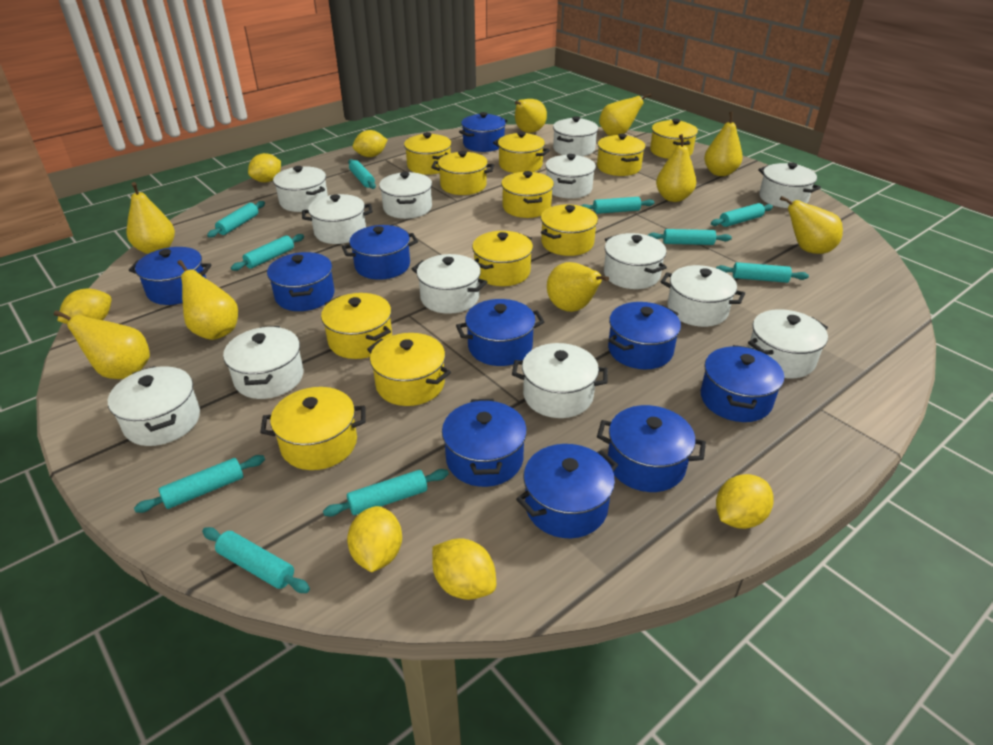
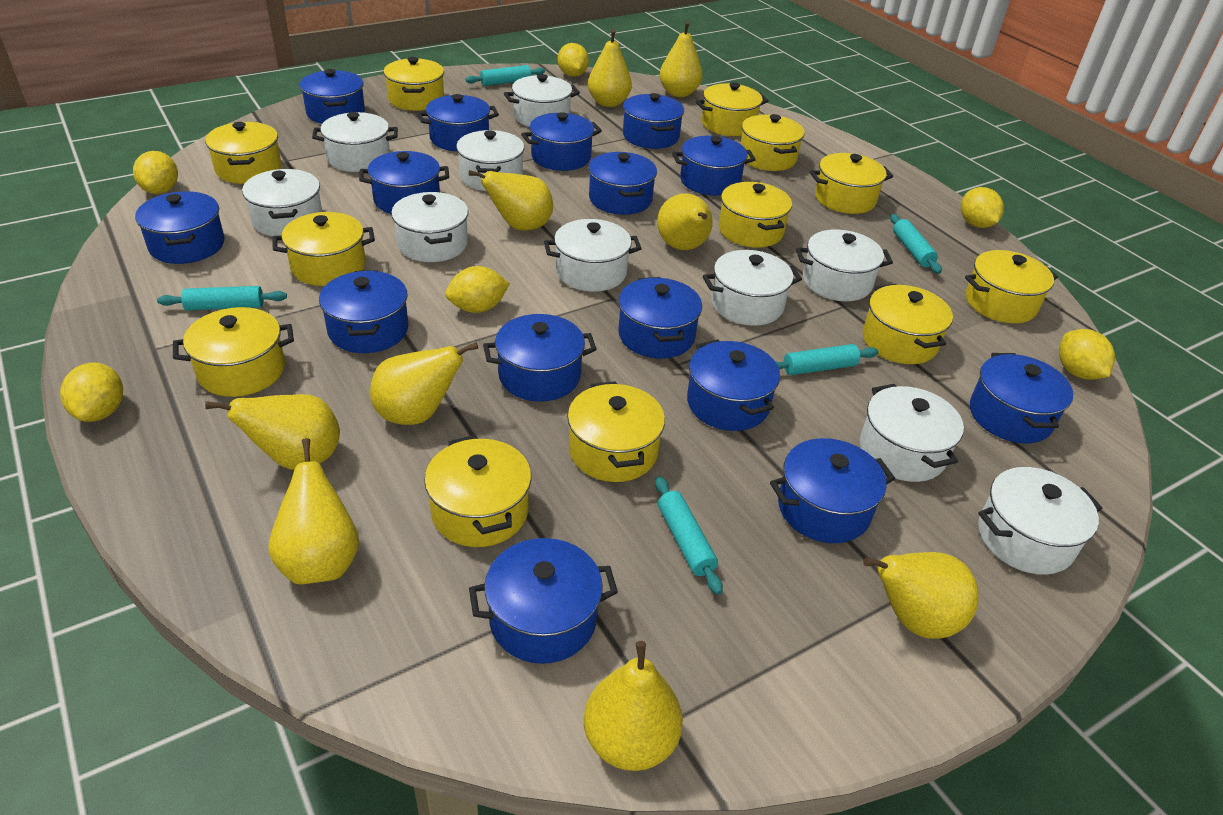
blue pot: 10 -> 15
turquoise rolling pin: 10 -> 5
white pot: 13 -> 10
yellow pot: 11 -> 12

